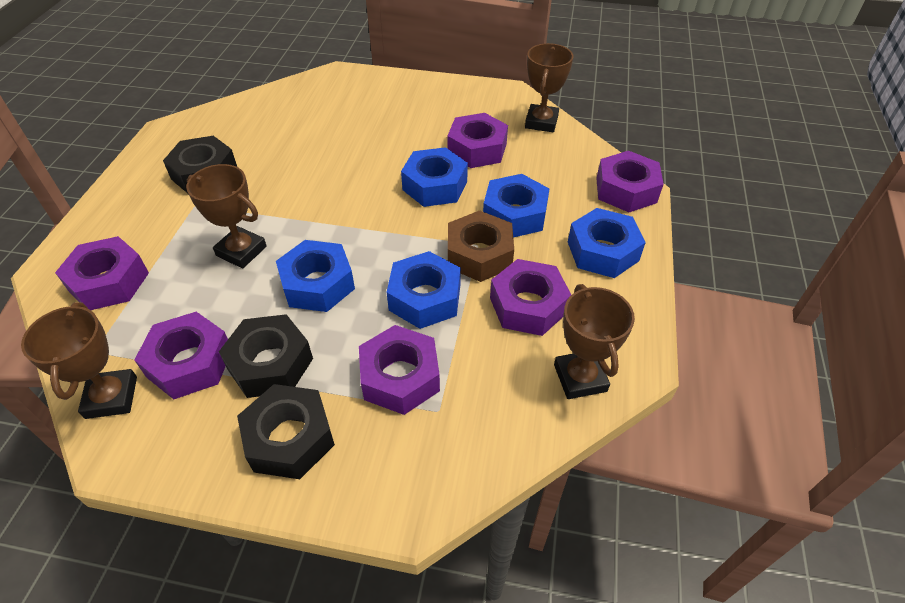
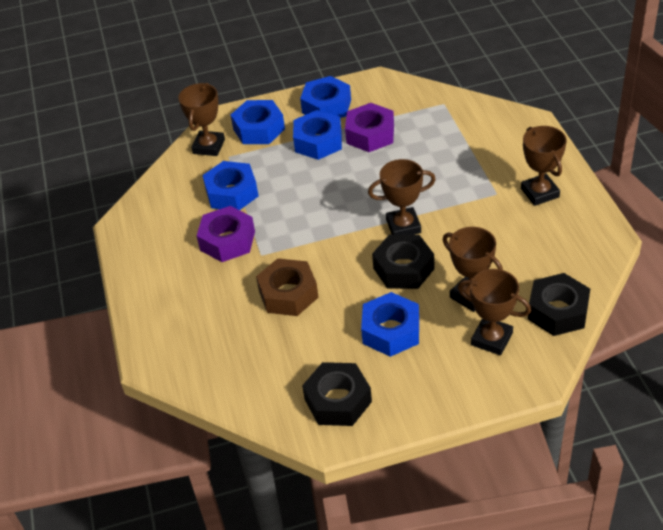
brown trophy: 4 -> 5
purple nut: 6 -> 2

